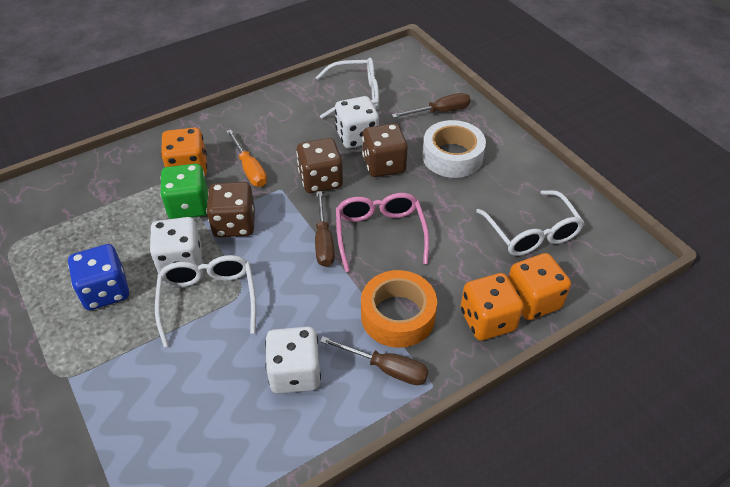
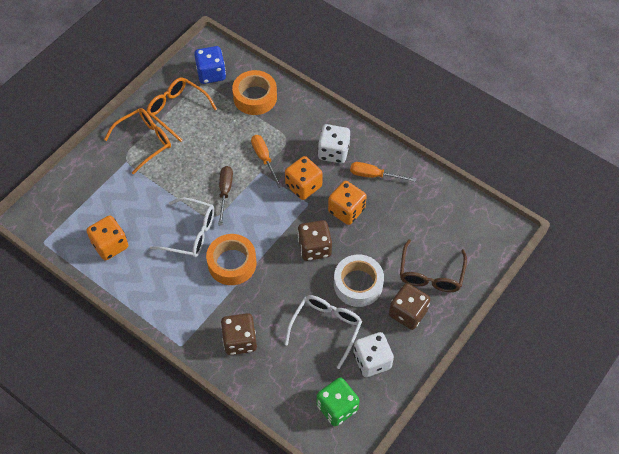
brown glasses: 0 -> 1
brown screwdriver: 3 -> 1
orange glasses: 0 -> 2
orange screwdriver: 1 -> 2
orange tape: 1 -> 2
pink glasses: 1 -> 0
white dice: 3 -> 2
white glasses: 3 -> 2

